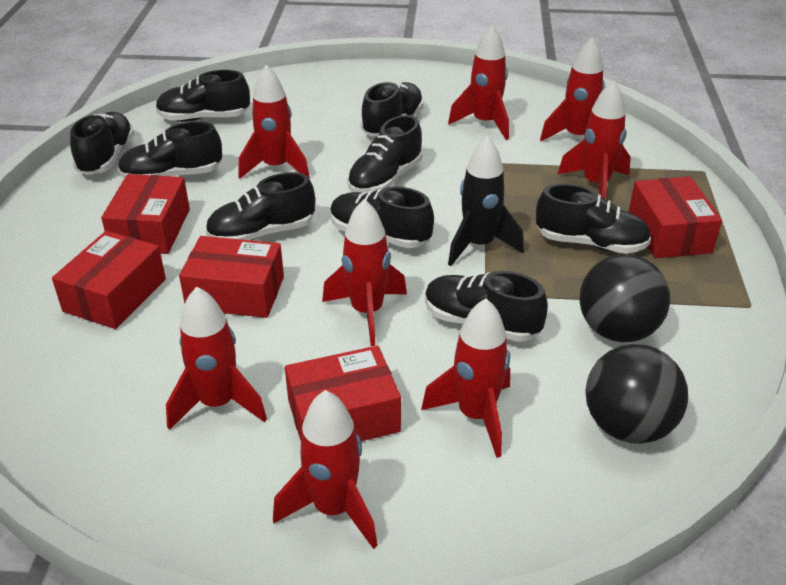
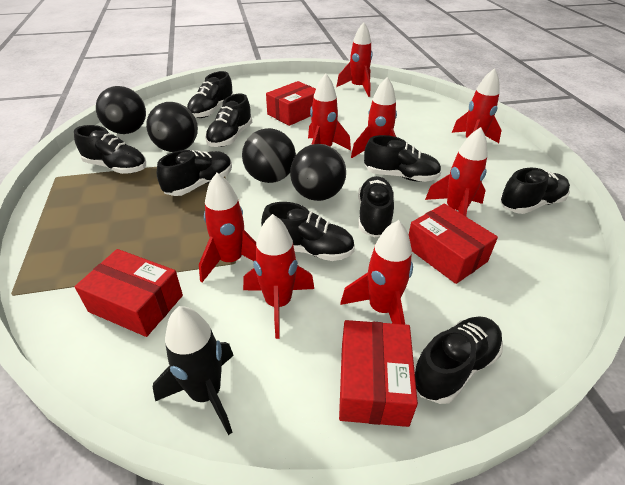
black ball: 2 -> 4
red box: 5 -> 4

